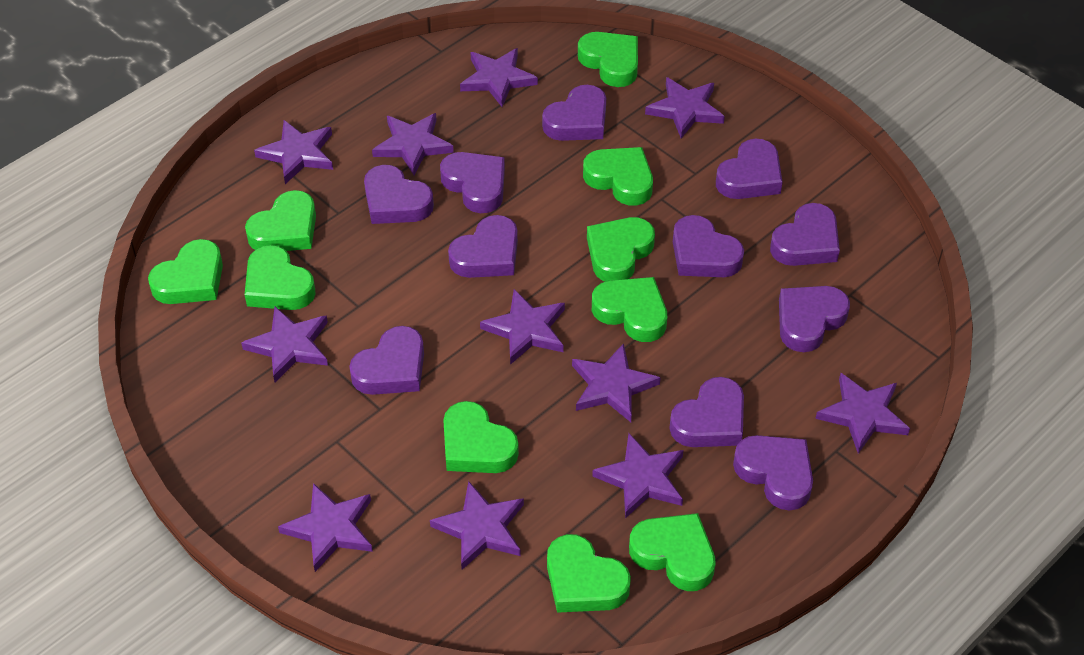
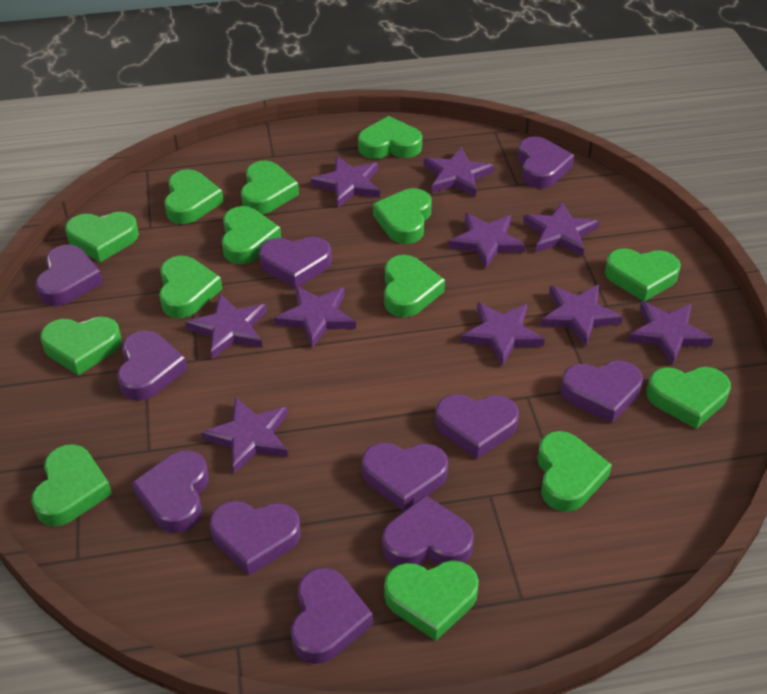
green heart: 10 -> 14
purple star: 11 -> 10

